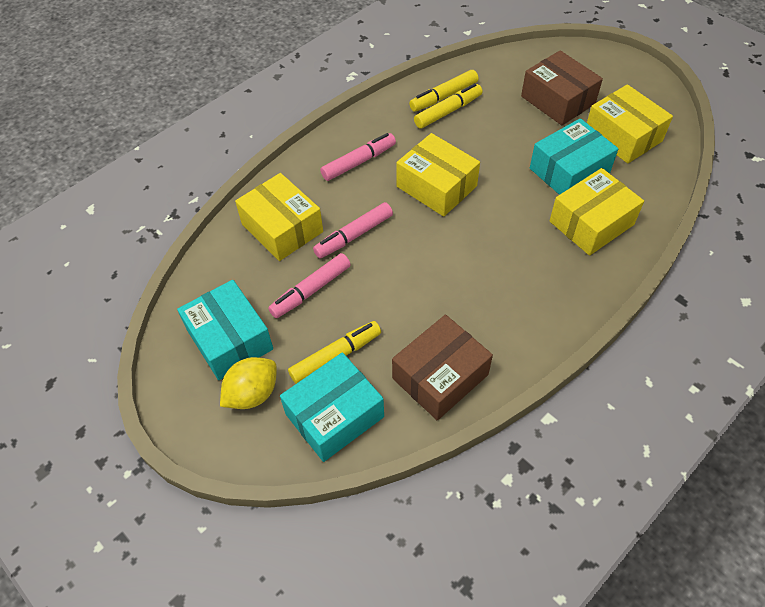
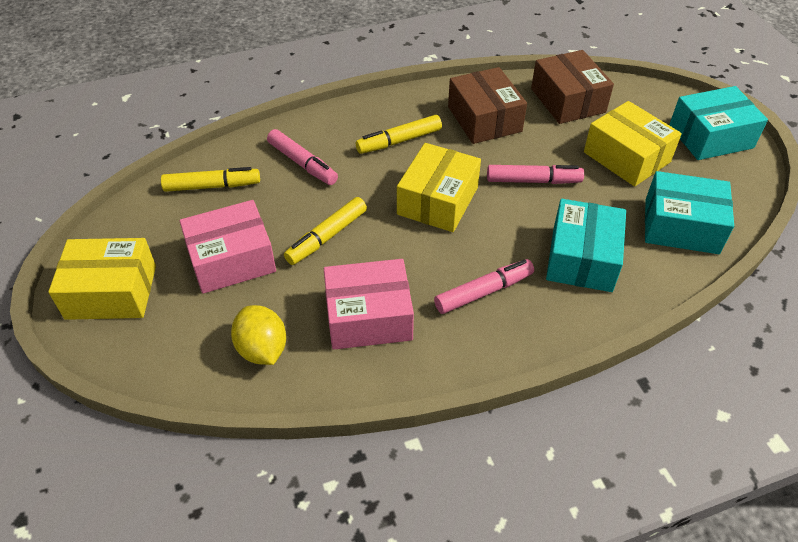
pink box: 0 -> 2
yellow box: 4 -> 3

